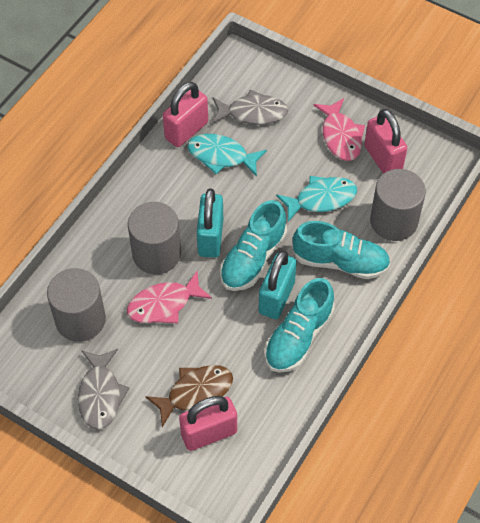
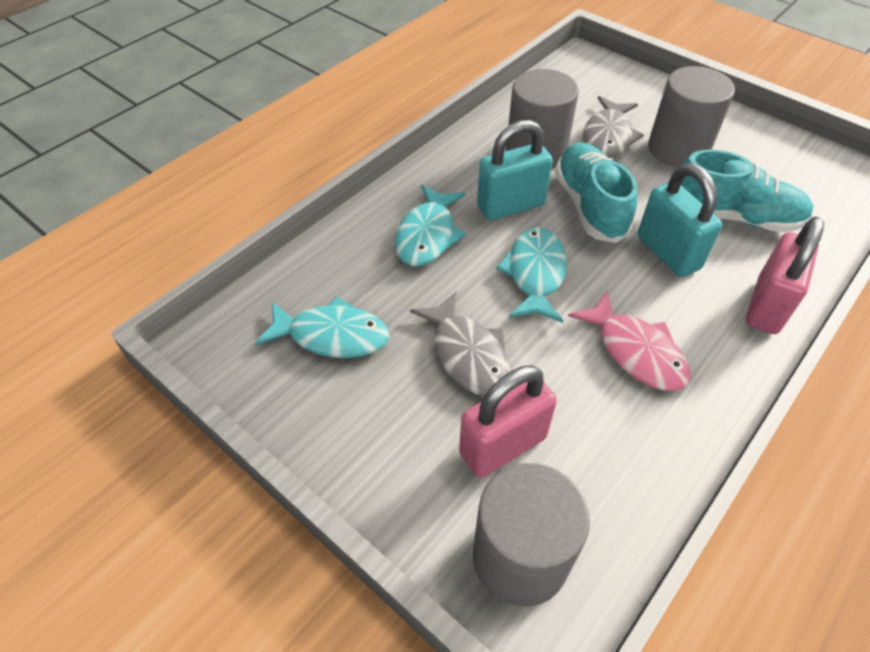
brown fish: 1 -> 0
pink fish: 2 -> 1
pink padlock: 3 -> 2
turquoise fish: 2 -> 3
turquoise shoe: 3 -> 2

